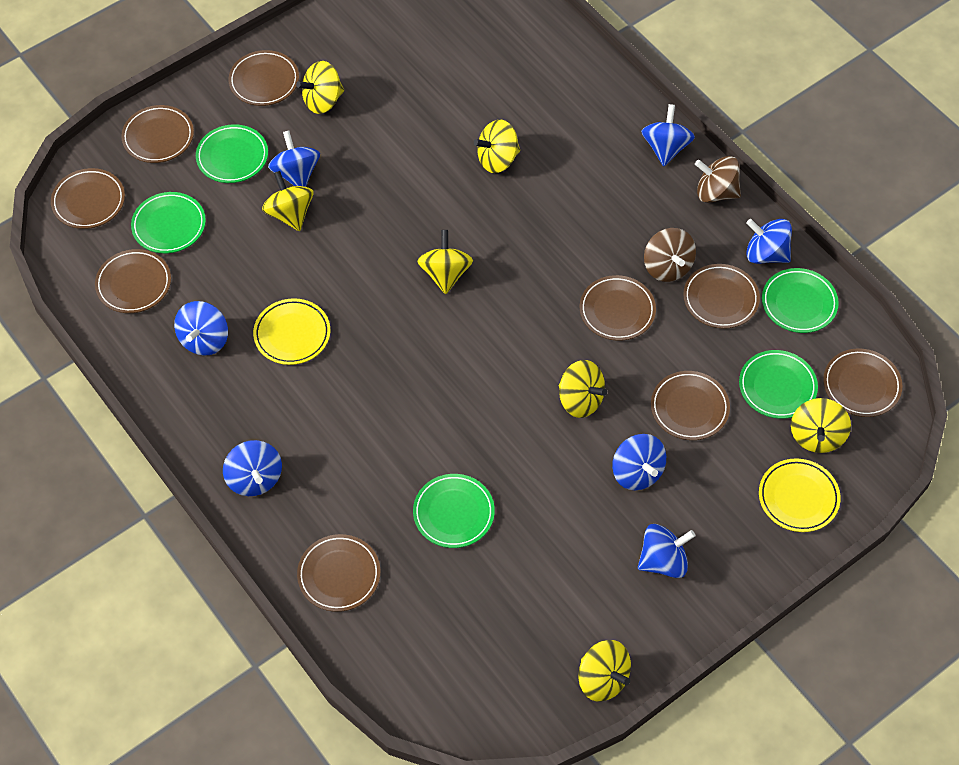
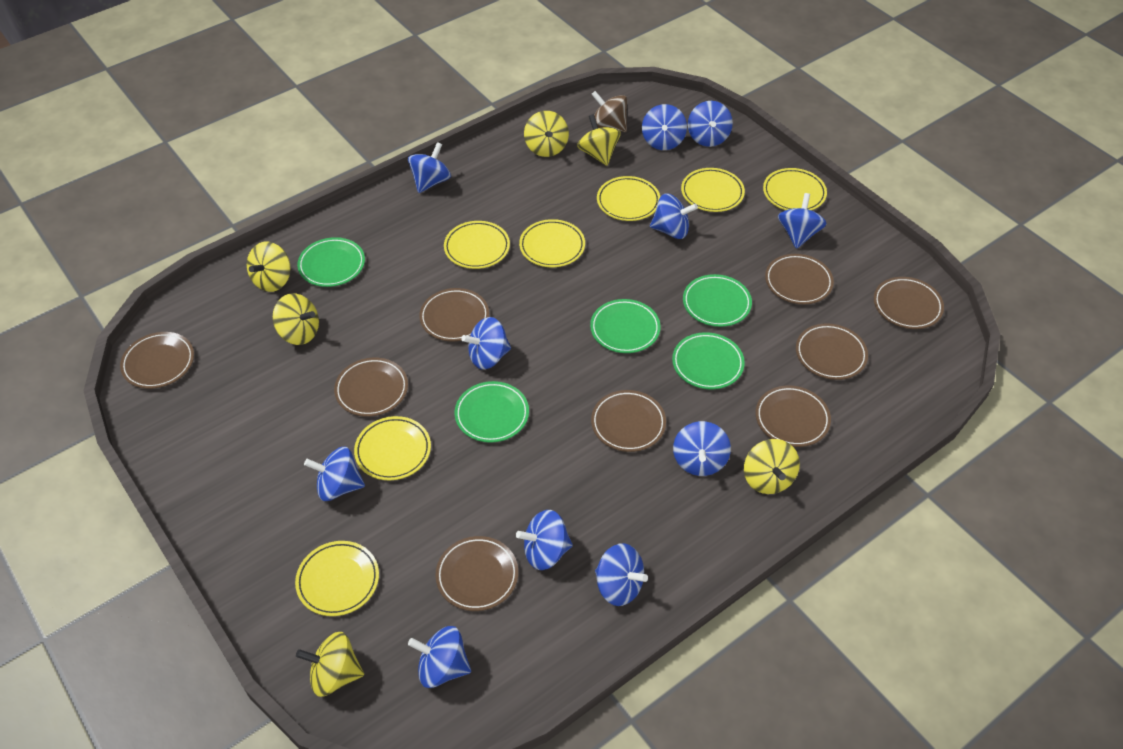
blue spinning top: 7 -> 11
brown spinning top: 2 -> 1
yellow plate: 2 -> 7
yellow spinning top: 7 -> 6

